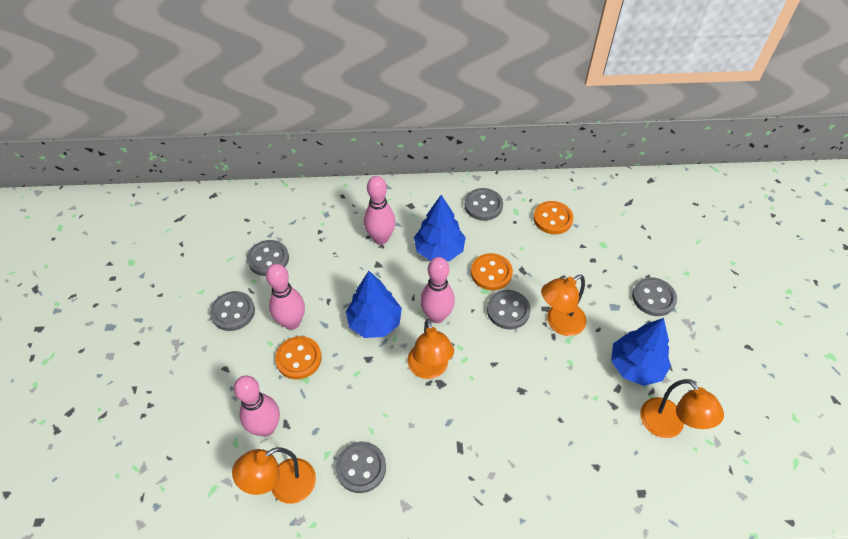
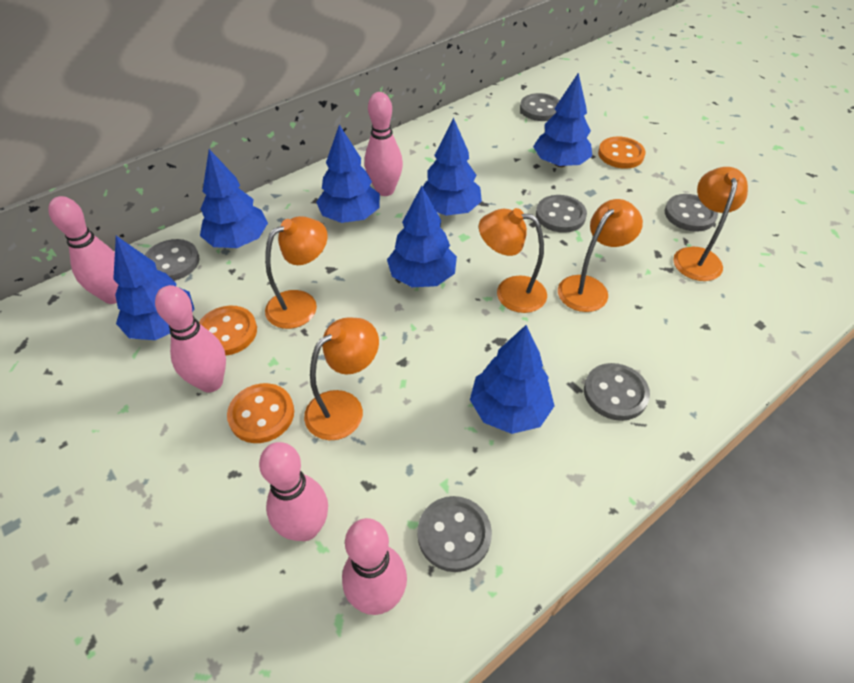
blue tree: 3 -> 7
orange lamp: 4 -> 5
pink bowling pin: 4 -> 5

